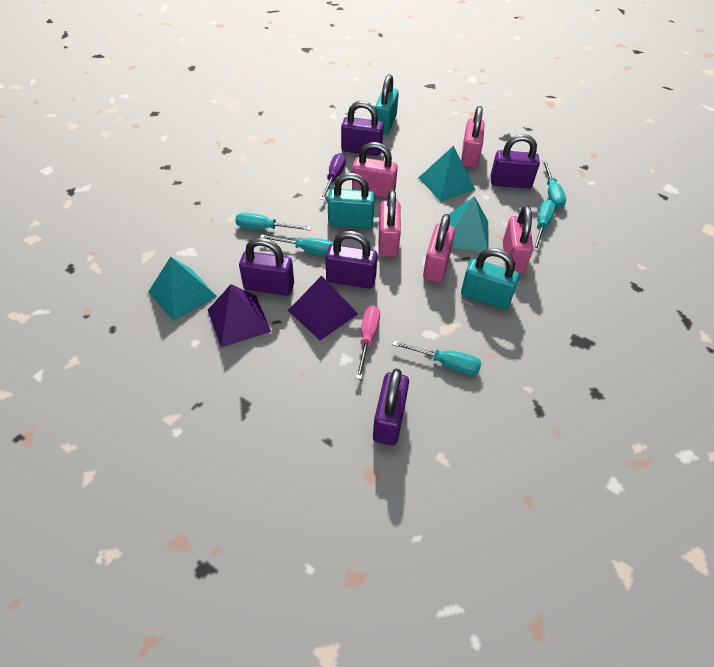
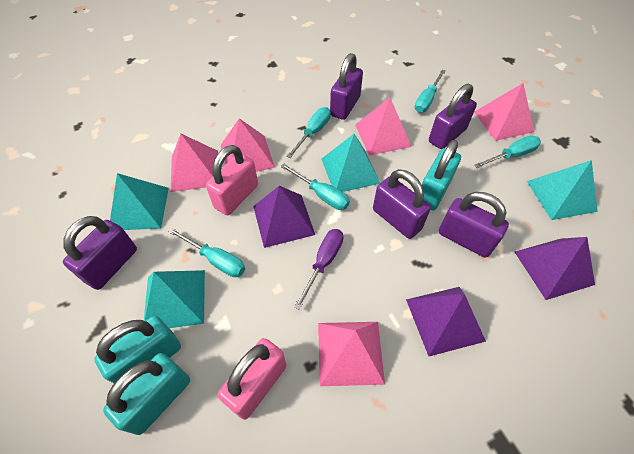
pink padlock: 5 -> 2
pink pyramid: 0 -> 5
pink screwdriver: 1 -> 0
purple pyramid: 2 -> 3
turquoise pyramid: 3 -> 4

